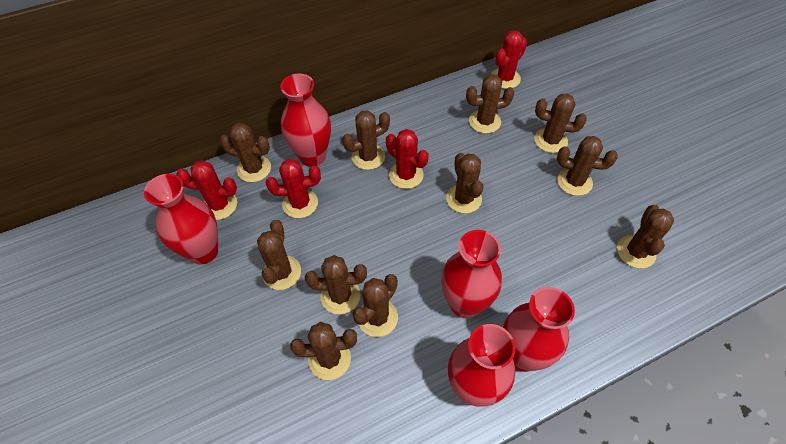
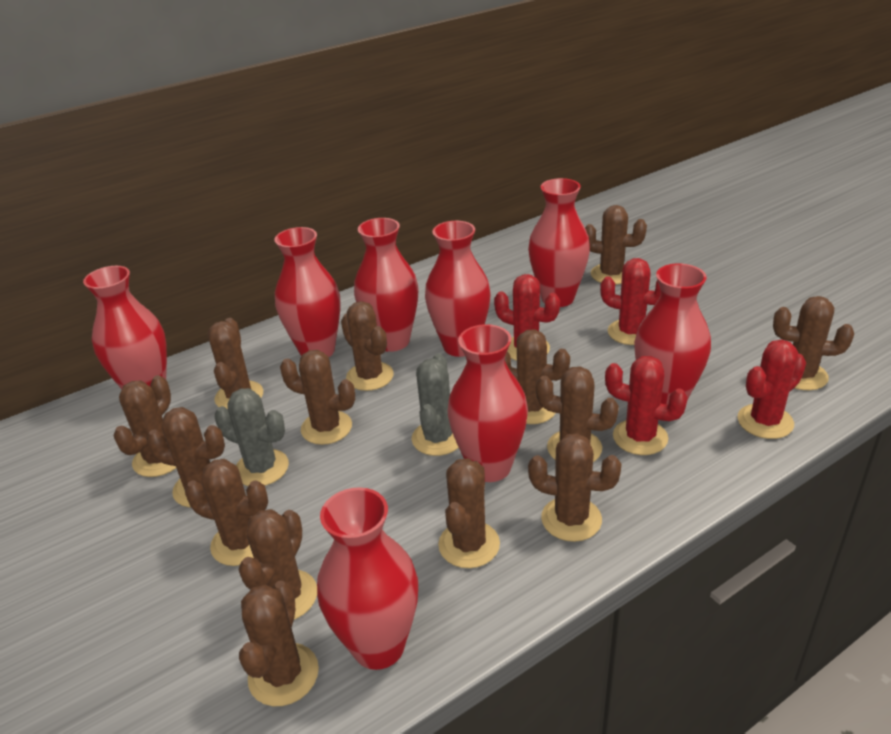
brown cactus: 11 -> 14
grey cactus: 0 -> 2
red vase: 5 -> 8

